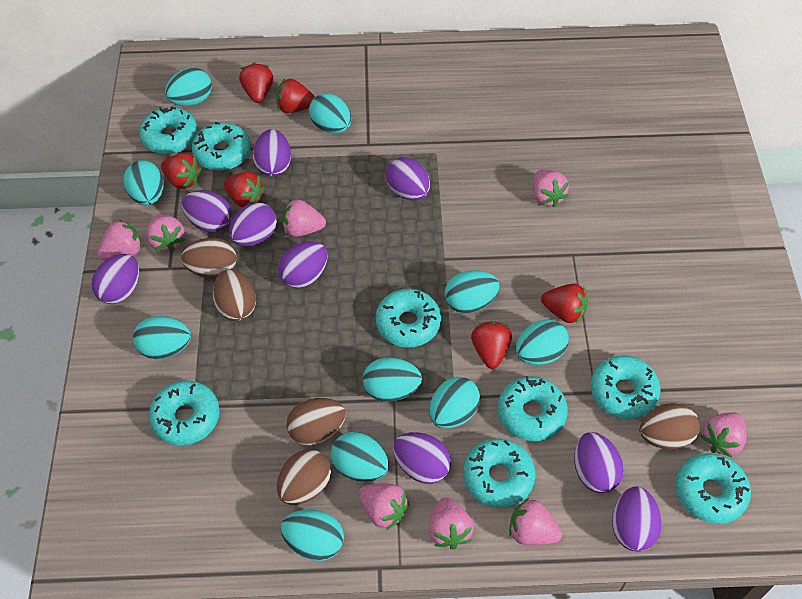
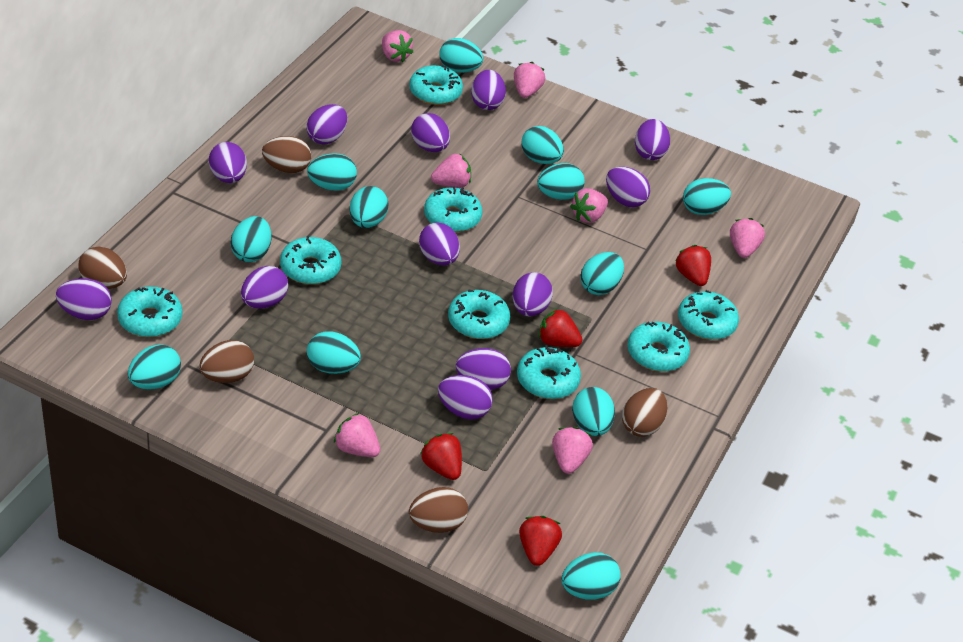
pink strawberry: 8 -> 7
purple egg: 9 -> 12
red strawberry: 6 -> 4
turquoise egg: 10 -> 12

